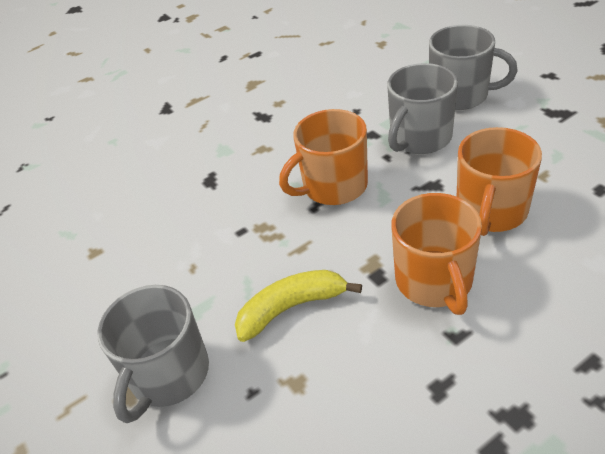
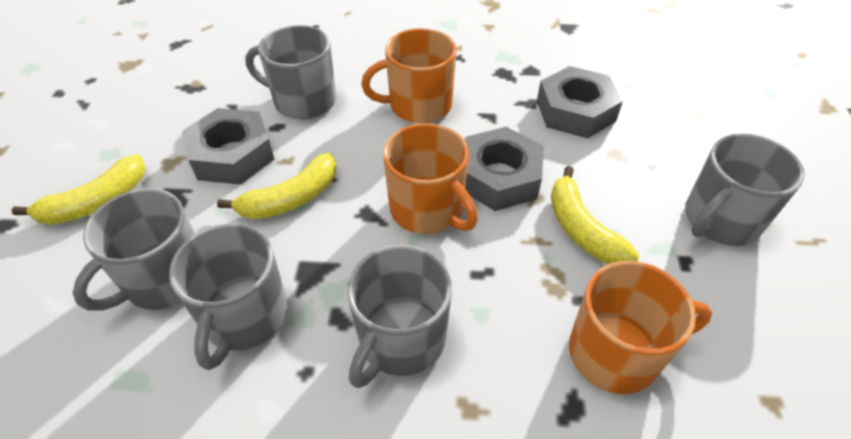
grey mug: 3 -> 5
grey nut: 0 -> 3
yellow banana: 1 -> 3

